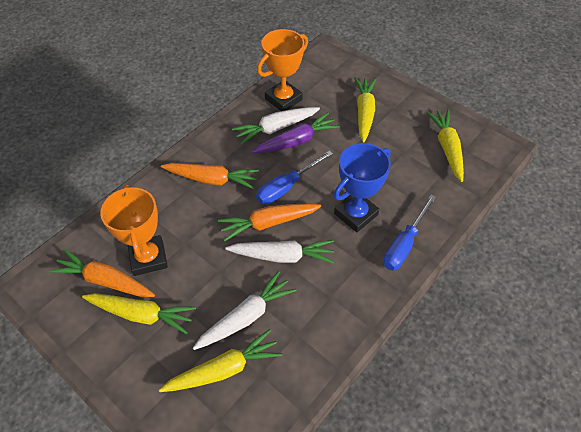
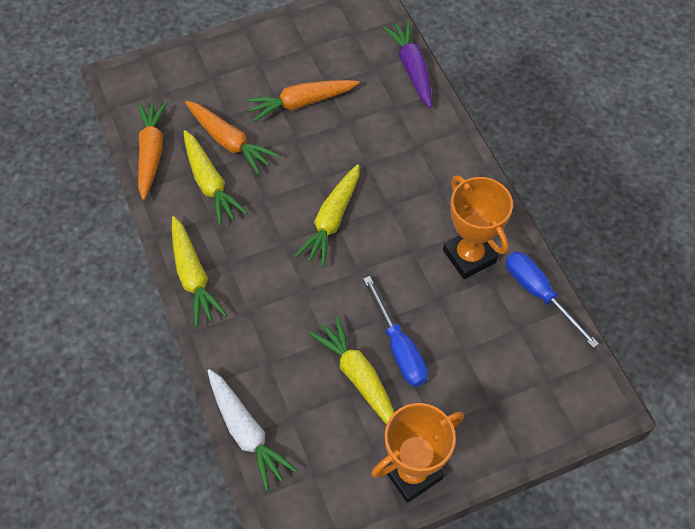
blue trophy: 1 -> 0
white carrot: 3 -> 1

